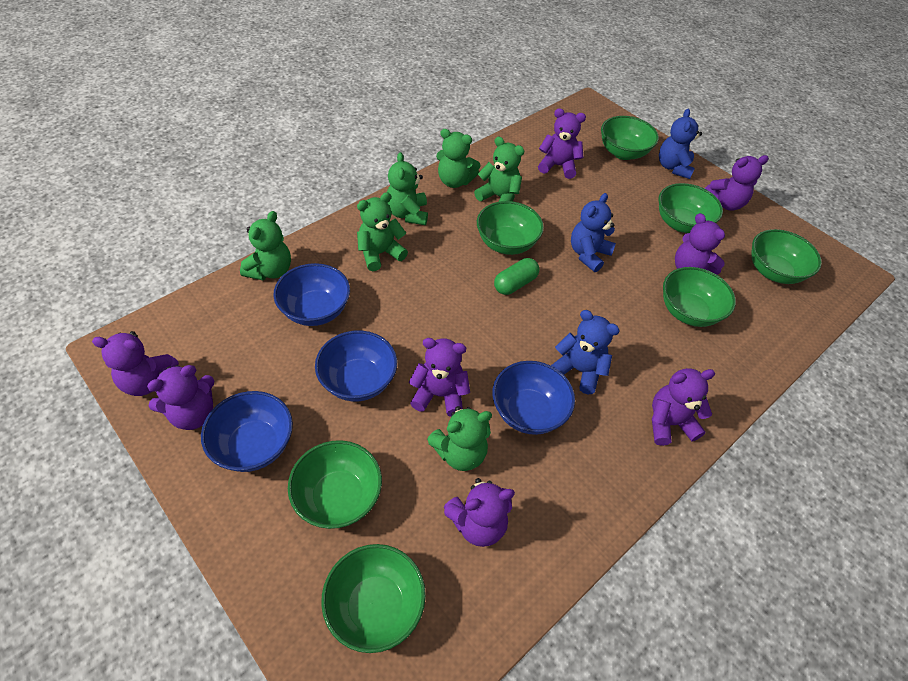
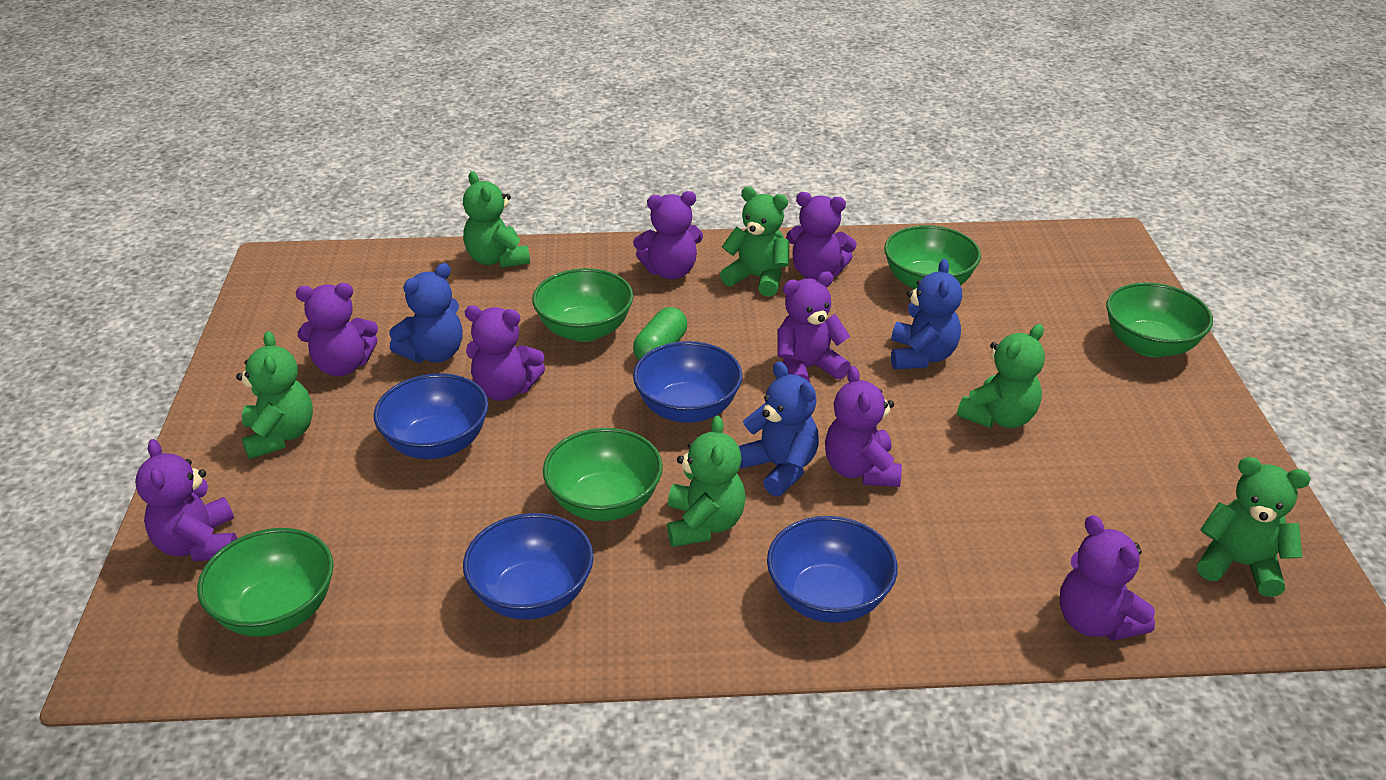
green bowl: 7 -> 5

